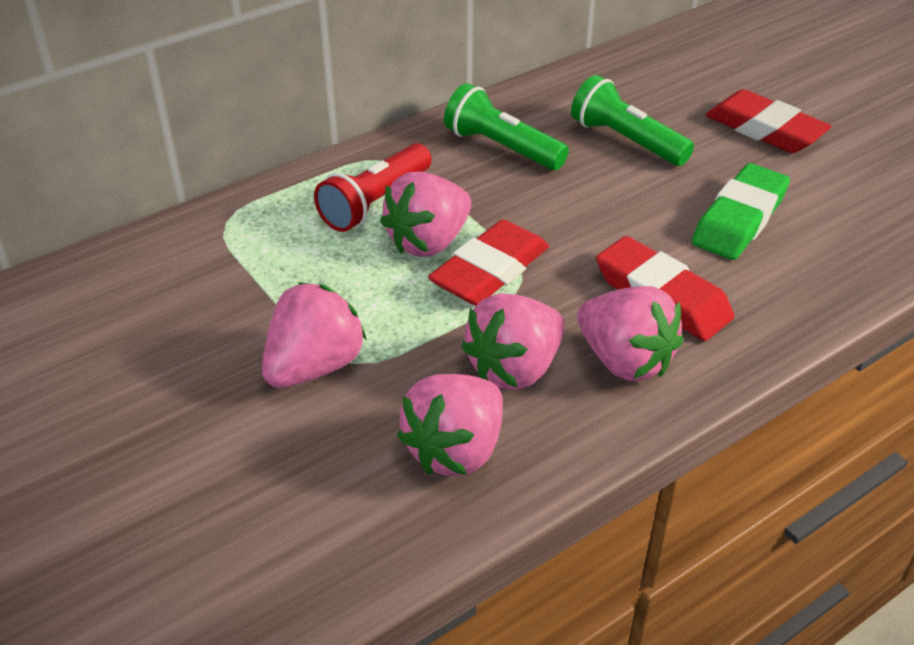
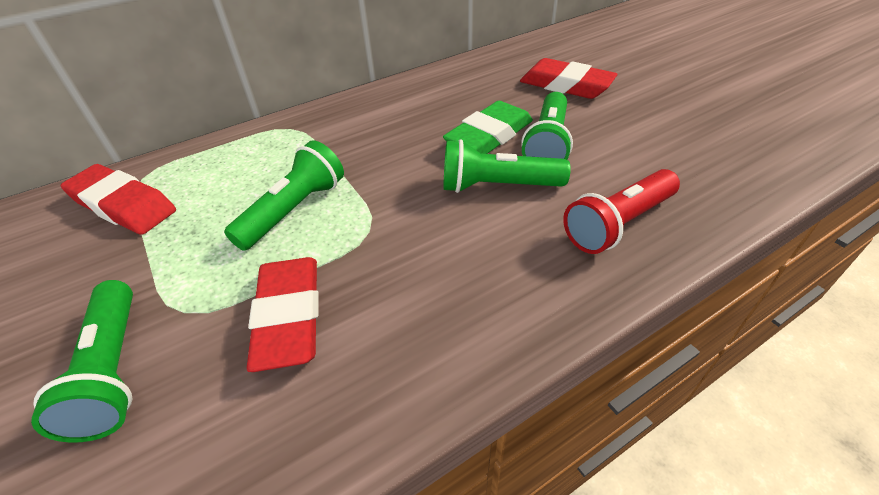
green flashlight: 2 -> 4
pink strawberry: 5 -> 0

